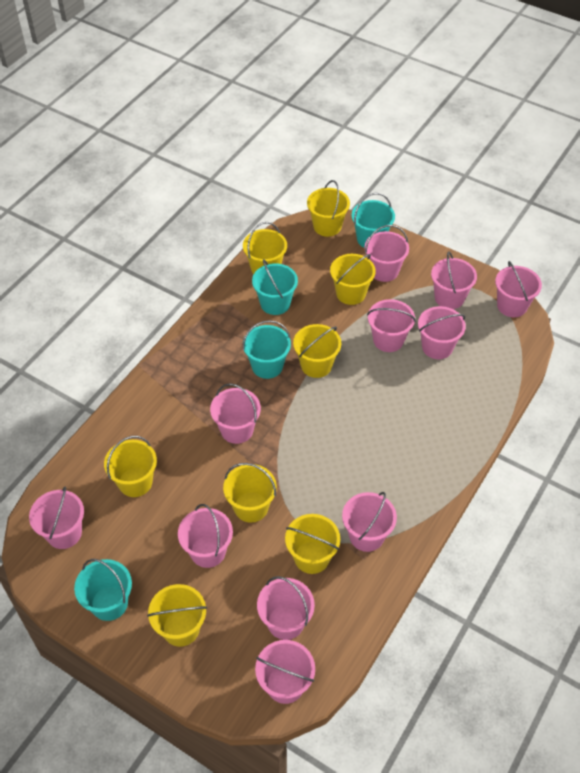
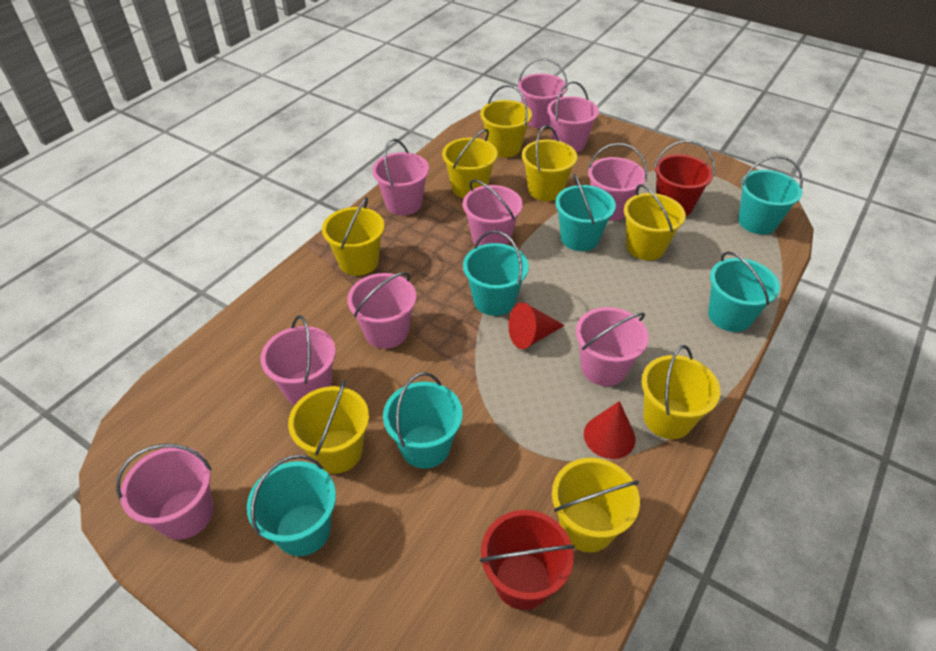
pink bucket: 11 -> 9
red bucket: 0 -> 2
red cone: 0 -> 2
turquoise bucket: 4 -> 6

